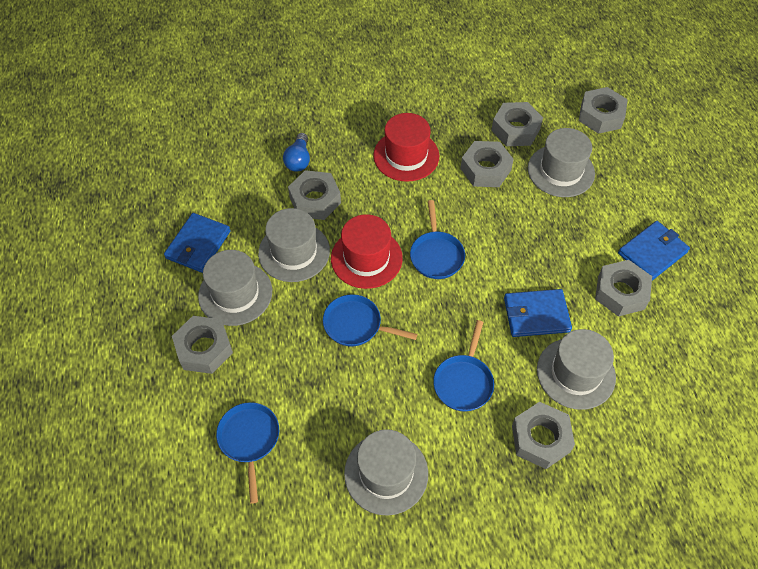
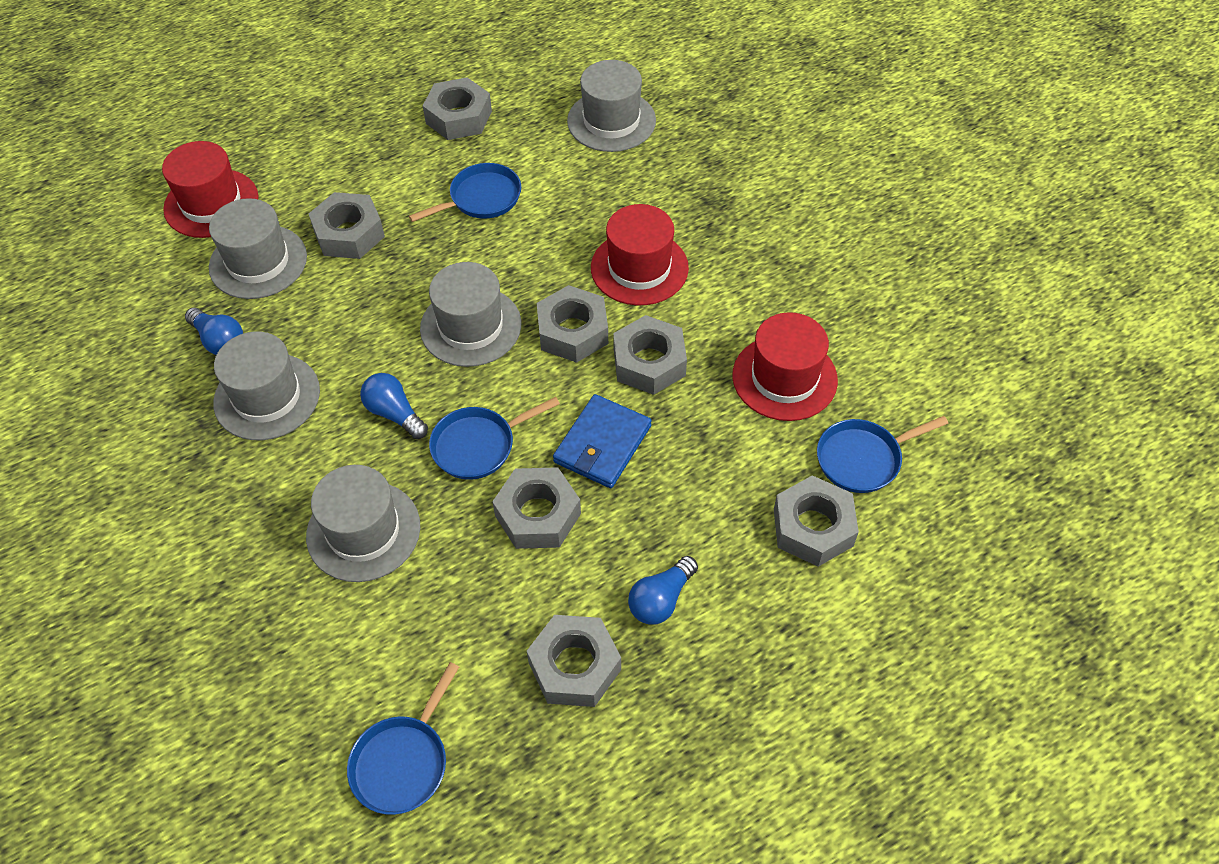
blue light bulb: 1 -> 3
blue wallet: 3 -> 1
red hat: 2 -> 3

